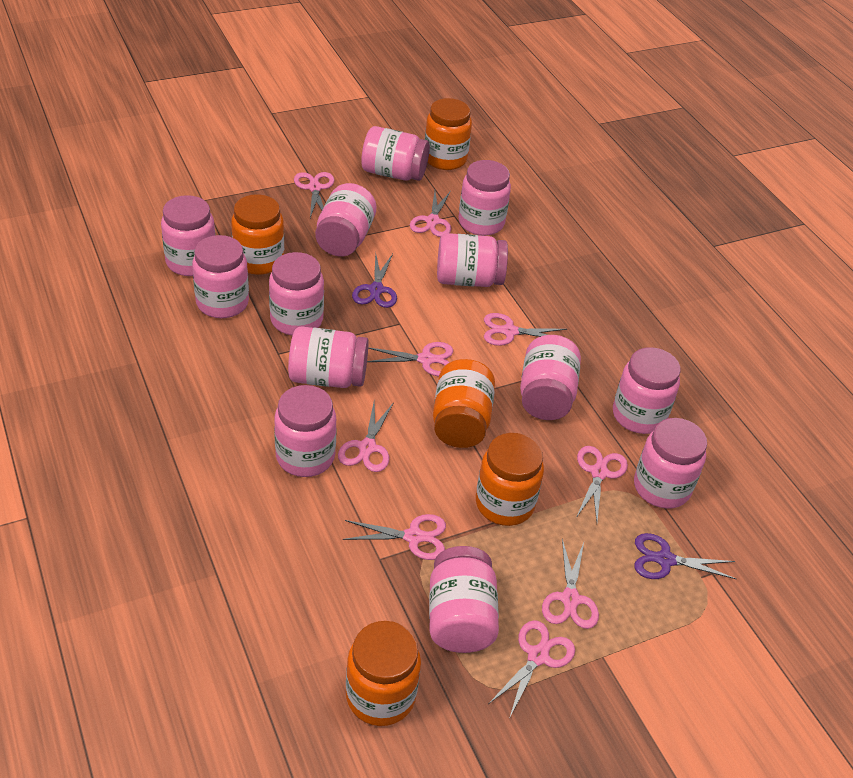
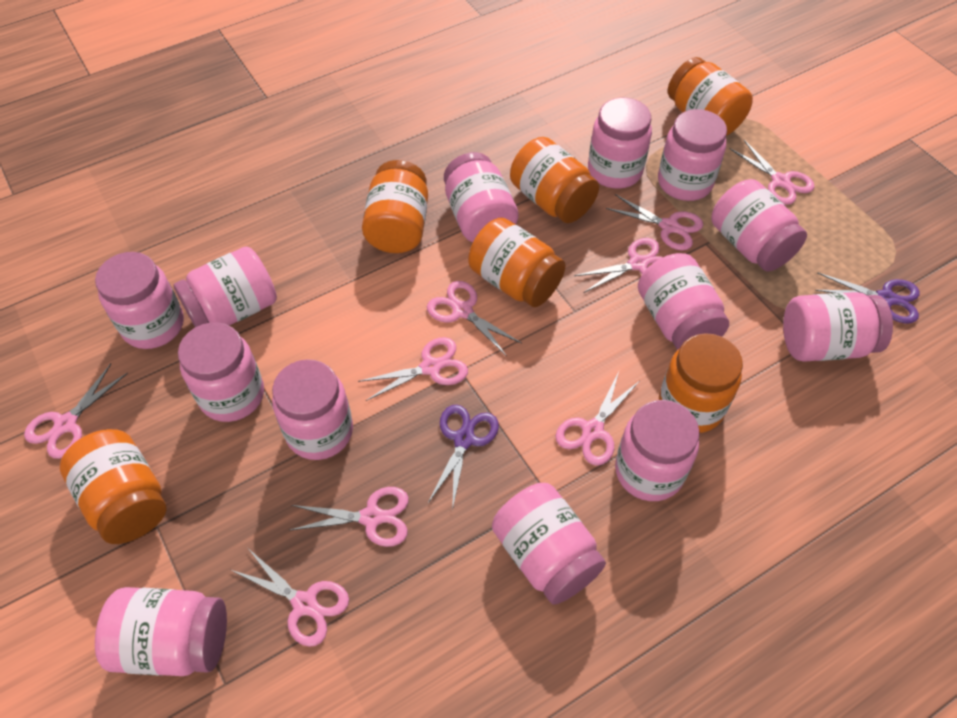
orange jar: 5 -> 6

